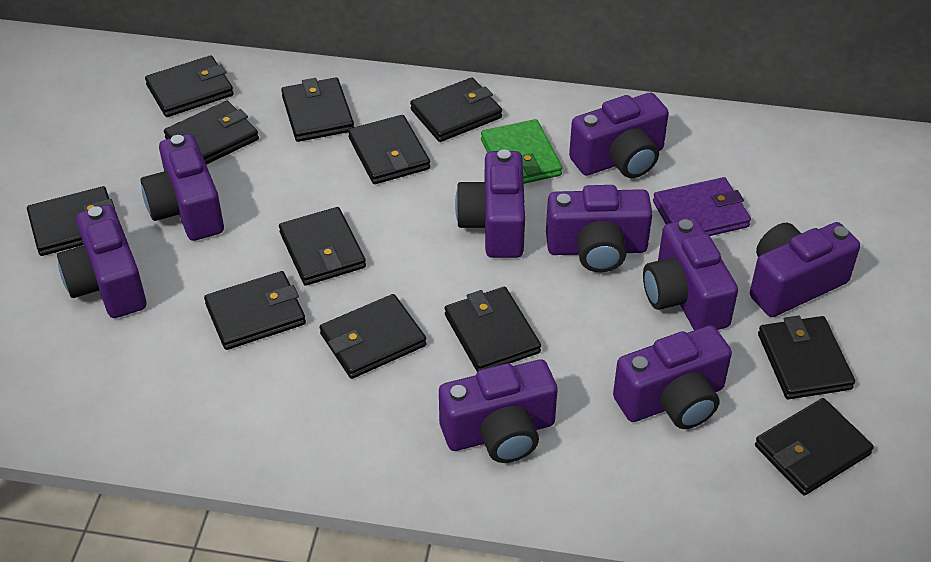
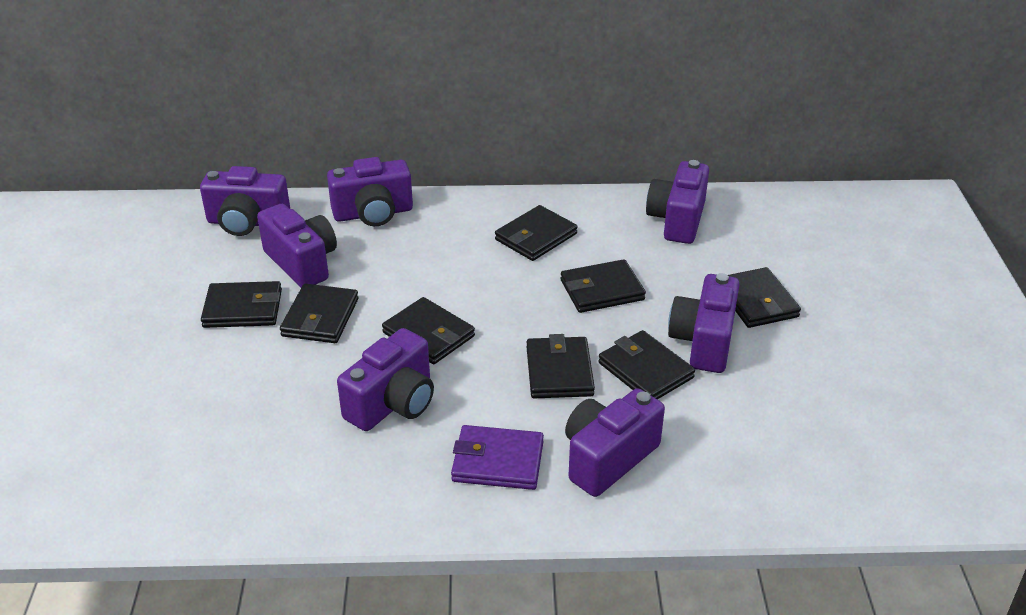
black wallet: 12 -> 8
green wallet: 1 -> 0
purple camera: 9 -> 7

